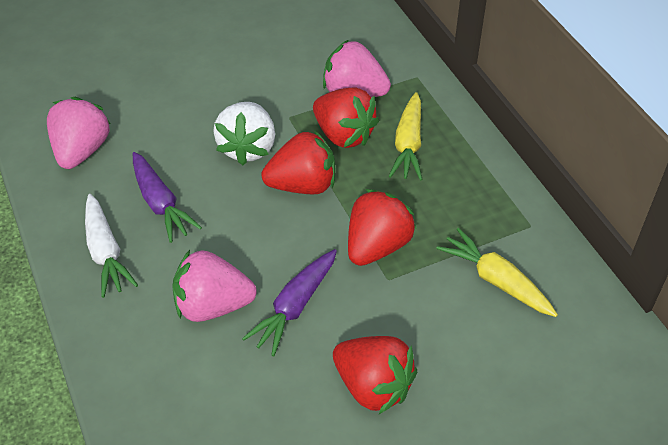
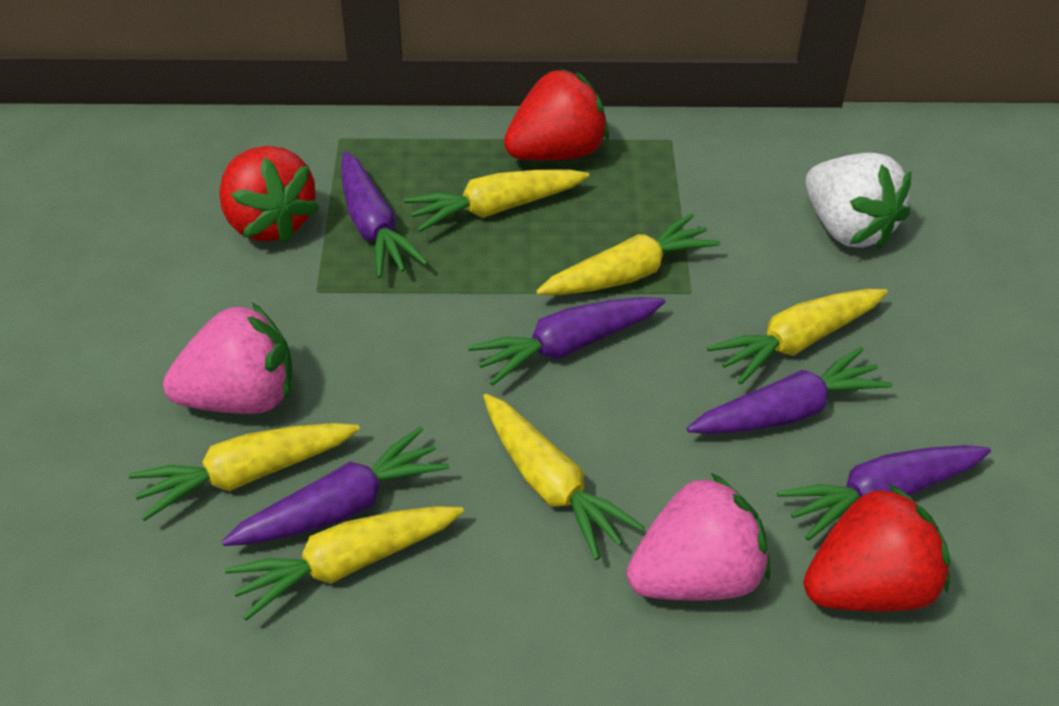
pink strawberry: 3 -> 2
purple carrot: 2 -> 5
red strawberry: 4 -> 3
white carrot: 1 -> 0
yellow carrot: 2 -> 6

